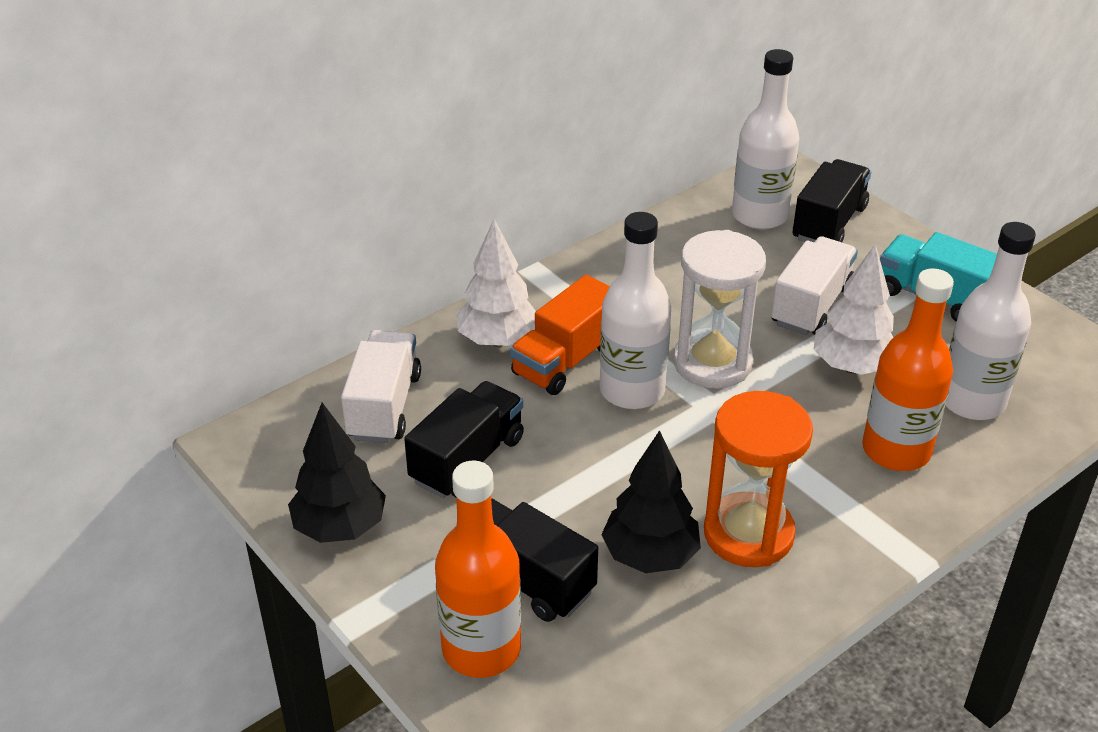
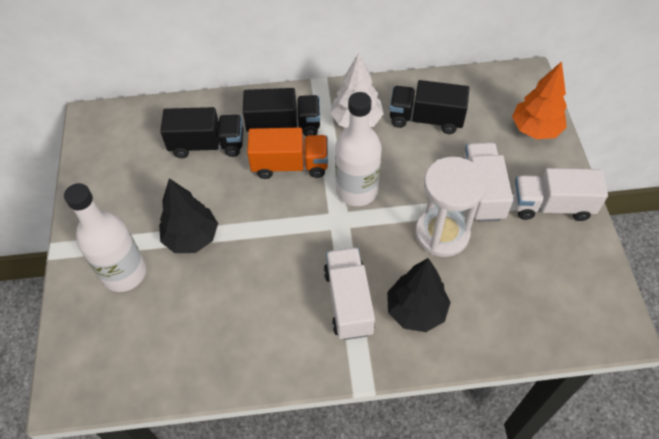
orange bottle: 2 -> 0
orange hourglass: 1 -> 0
orange tree: 0 -> 1
turquoise truck: 1 -> 0
white bottle: 3 -> 2
white tree: 2 -> 1
white truck: 2 -> 3

